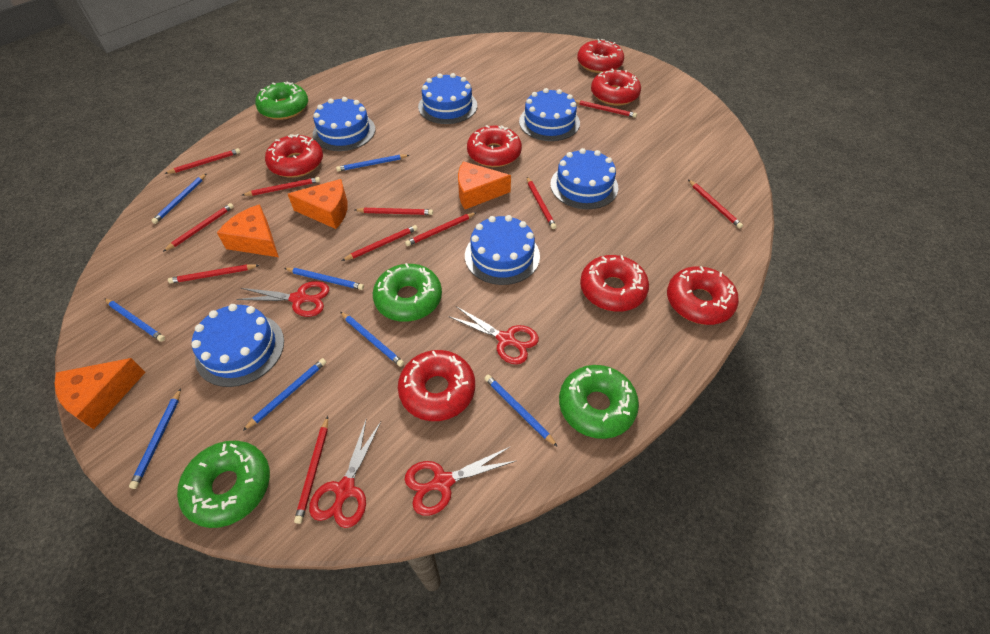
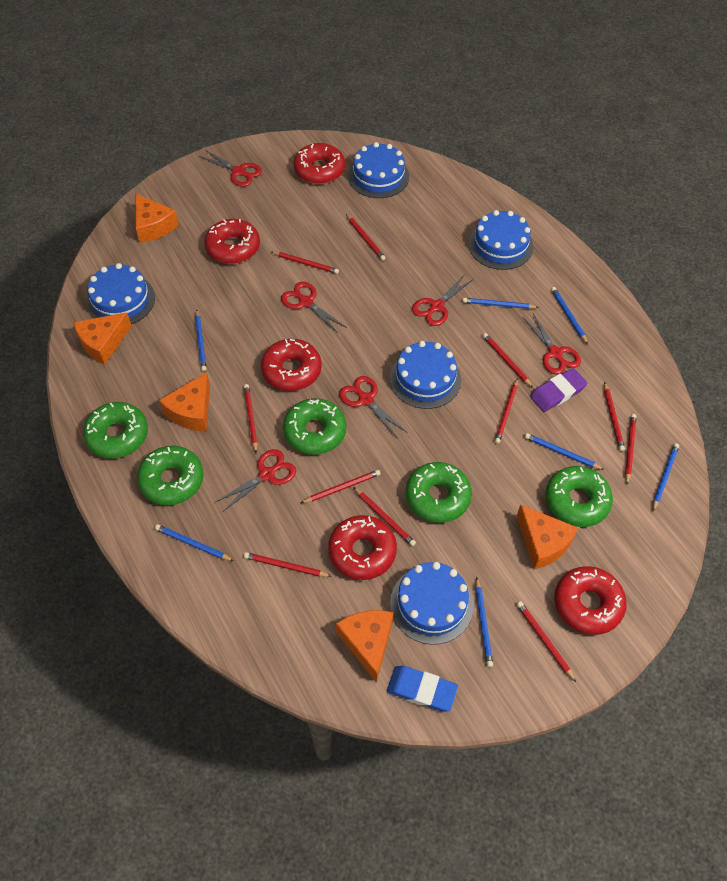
blue cake: 6 -> 5
blue eraser: 0 -> 1
blue pencil: 8 -> 7
green donut: 4 -> 5
orange cheese: 4 -> 5
purple eraser: 0 -> 1
red donut: 7 -> 5
red scissors: 4 -> 6

